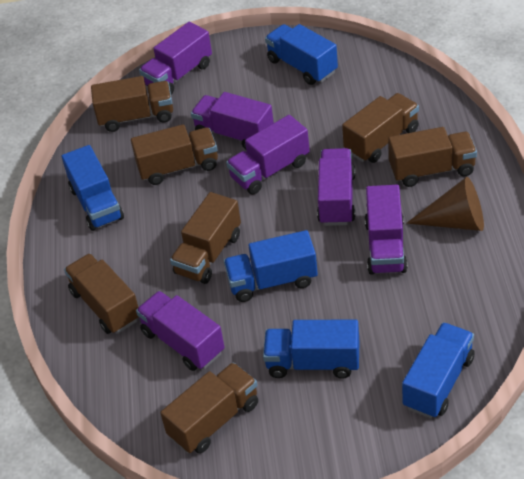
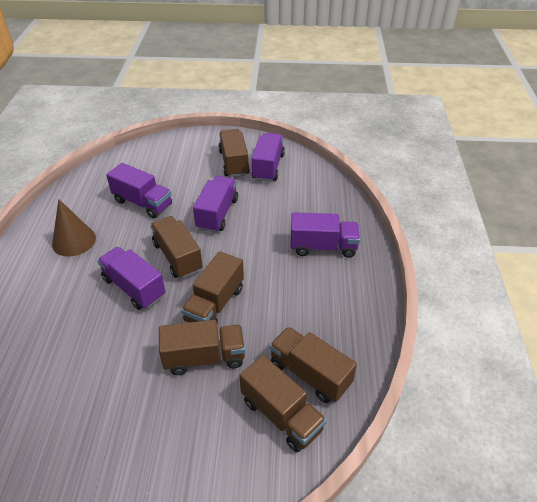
blue truck: 5 -> 0
brown truck: 7 -> 6
purple truck: 6 -> 5

